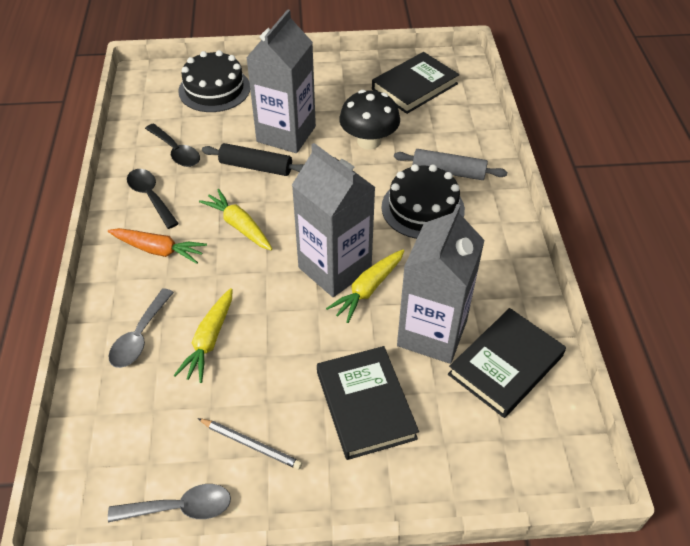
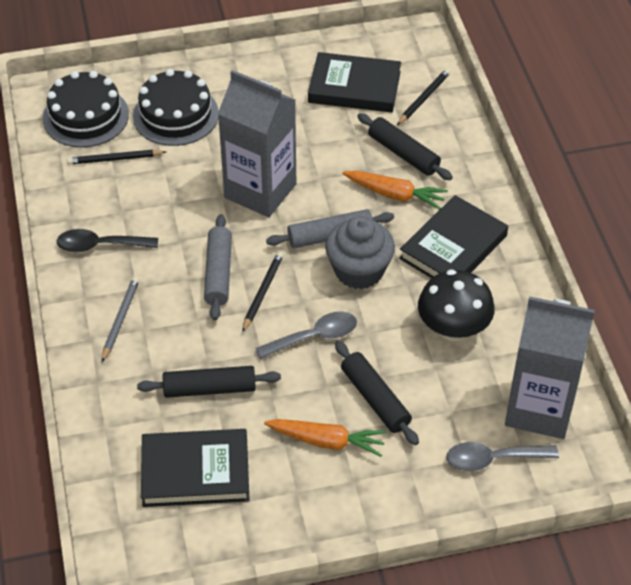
black pencil: 0 -> 3
black rolling pin: 1 -> 3
black spoon: 2 -> 1
grey carton: 3 -> 2
grey cupcake: 0 -> 1
grey rolling pin: 1 -> 2
orange carrot: 1 -> 2
yellow carrot: 3 -> 0

